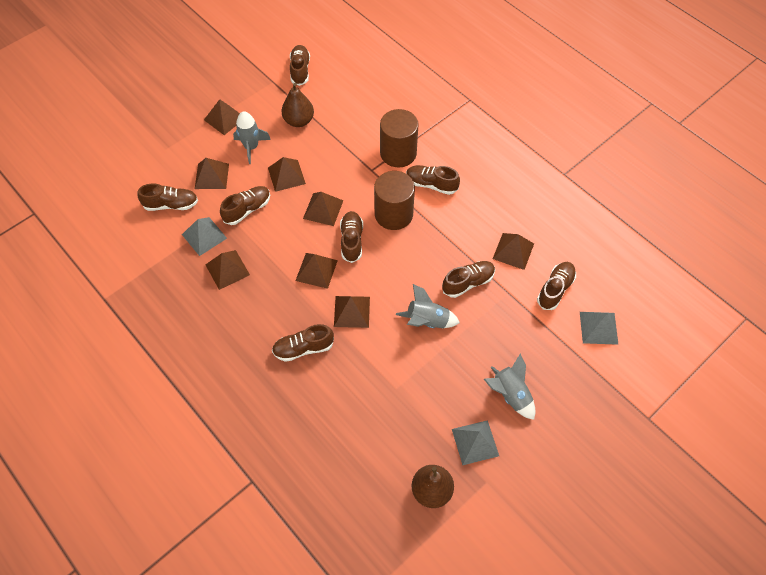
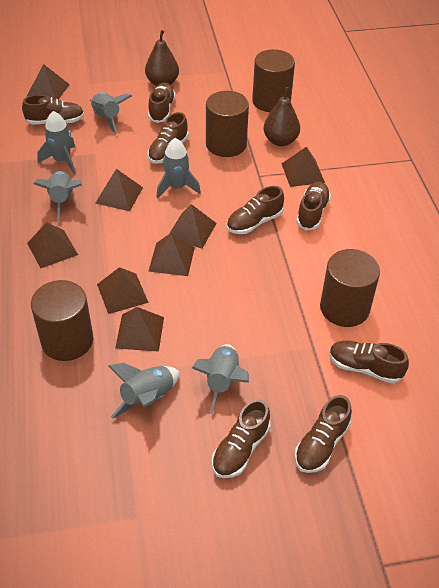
brown cylinder: 2 -> 4
grey pyramid: 3 -> 0
grey rocket: 3 -> 6

